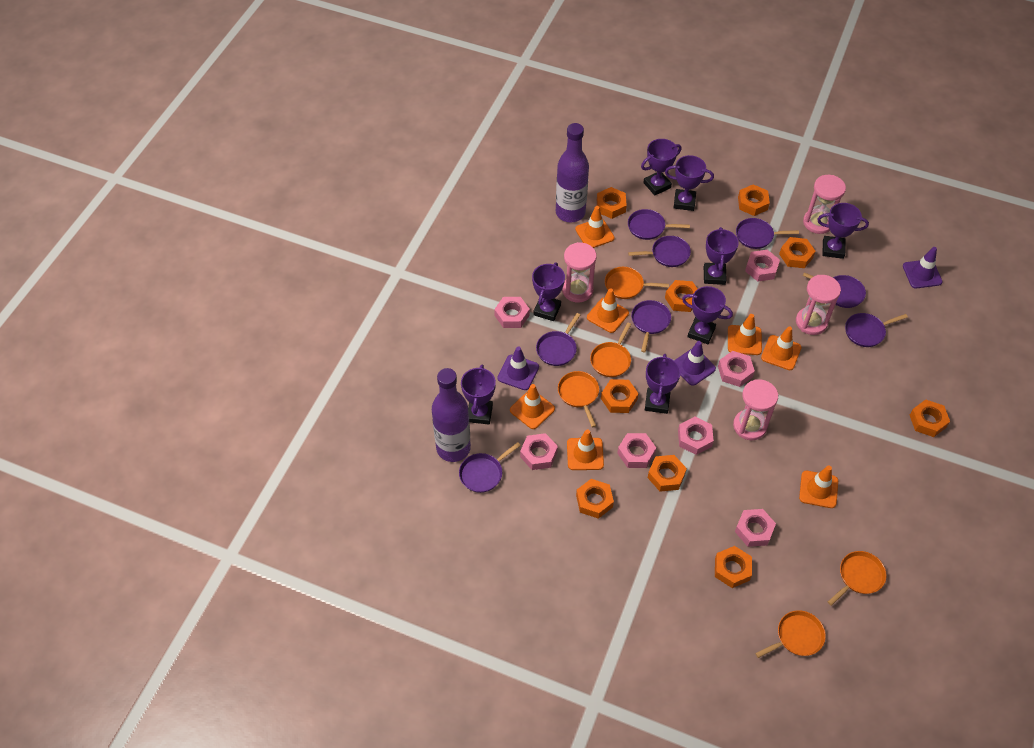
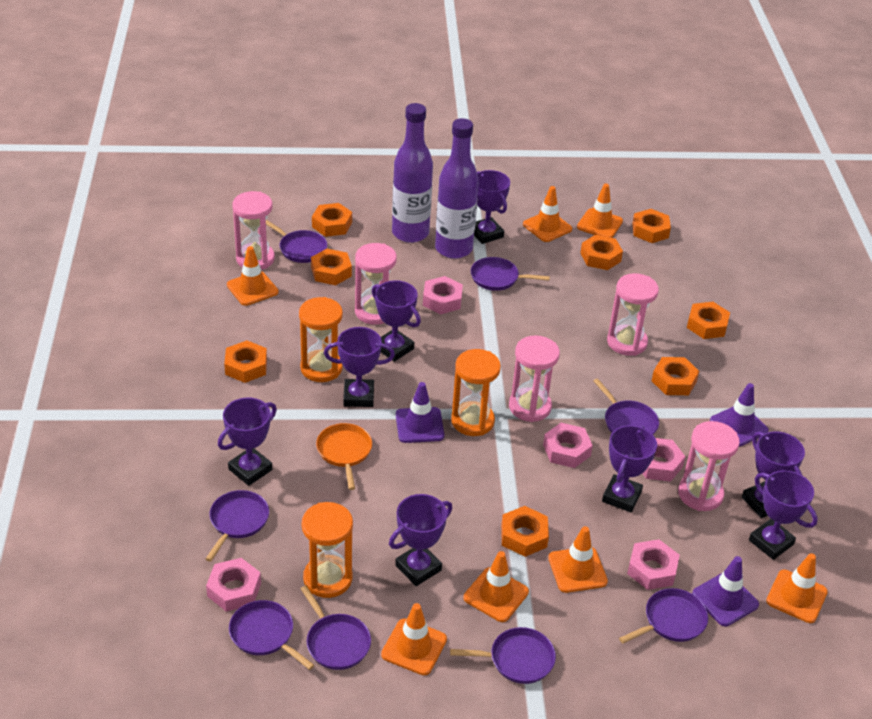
orange hourglass: 0 -> 3
orange nut: 9 -> 8
orange pan: 5 -> 1
pink hourglass: 4 -> 5
pink nut: 7 -> 5

